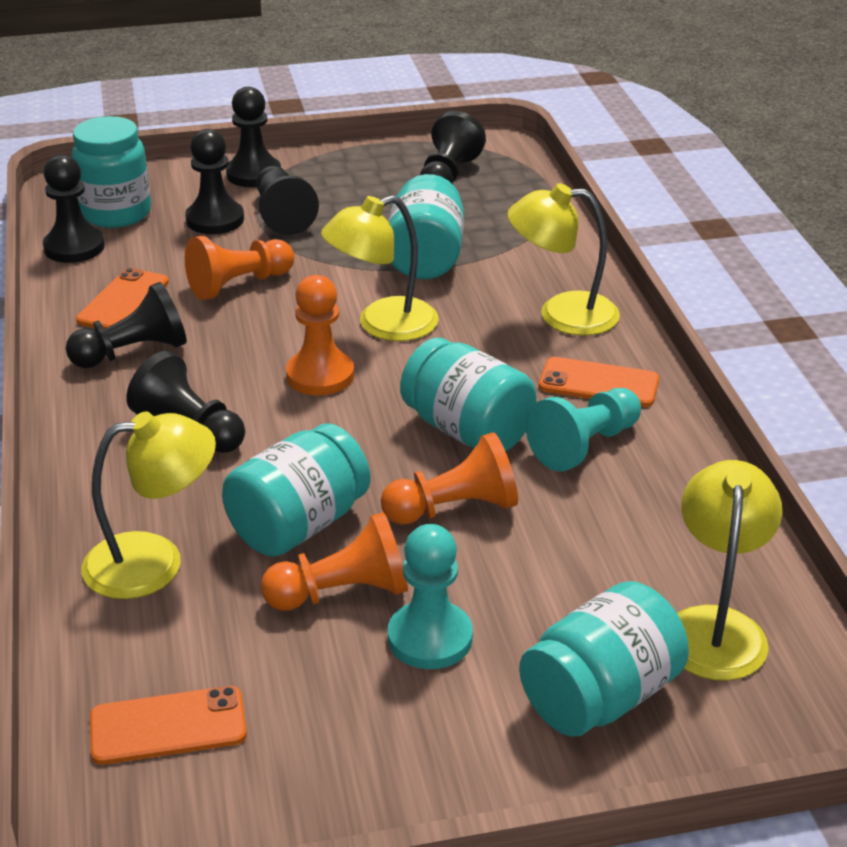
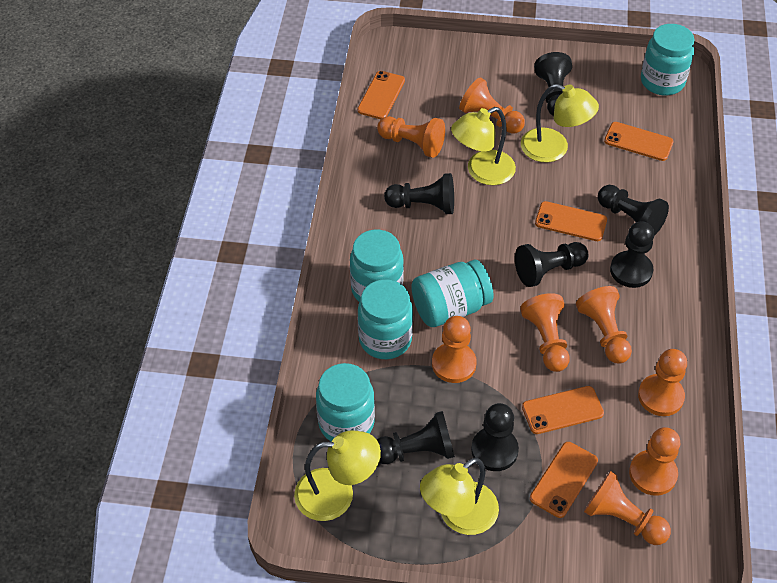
orange pawn: 4 -> 8
orange phone: 3 -> 5
turquoise pawn: 2 -> 0

